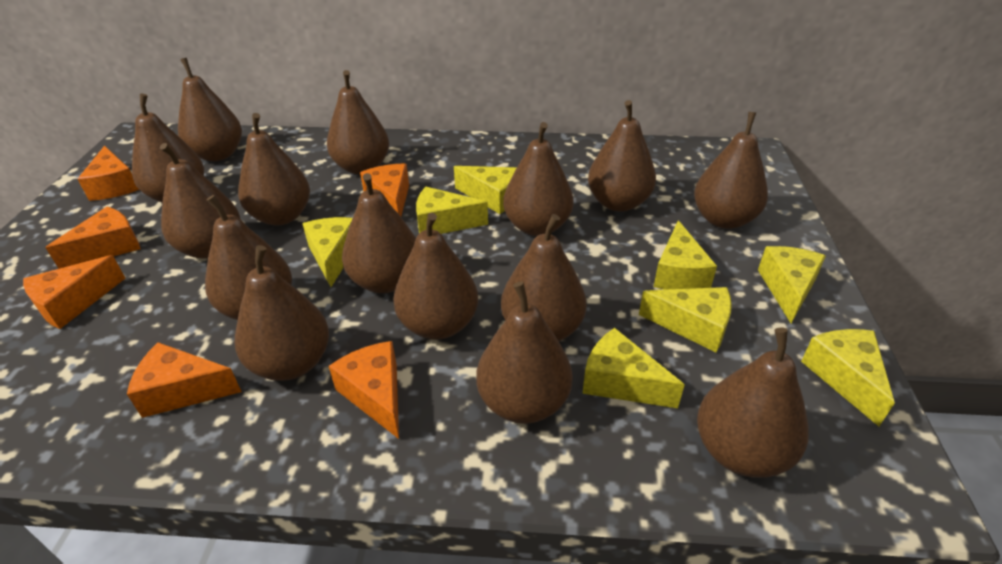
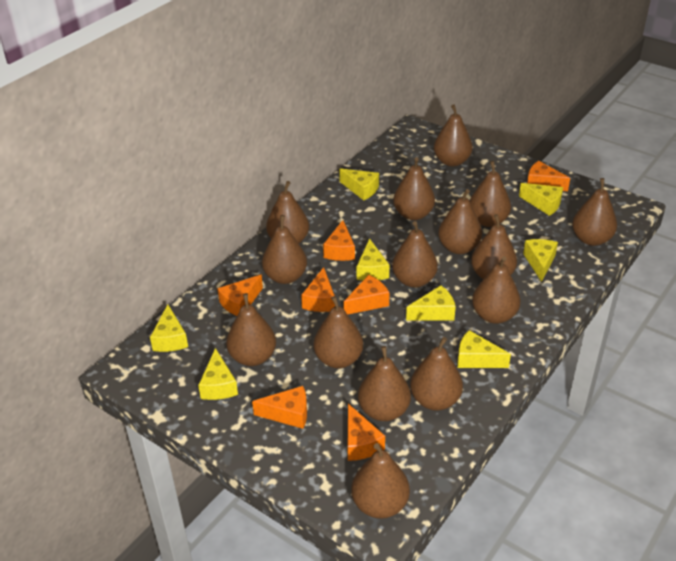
orange cheese: 6 -> 7

